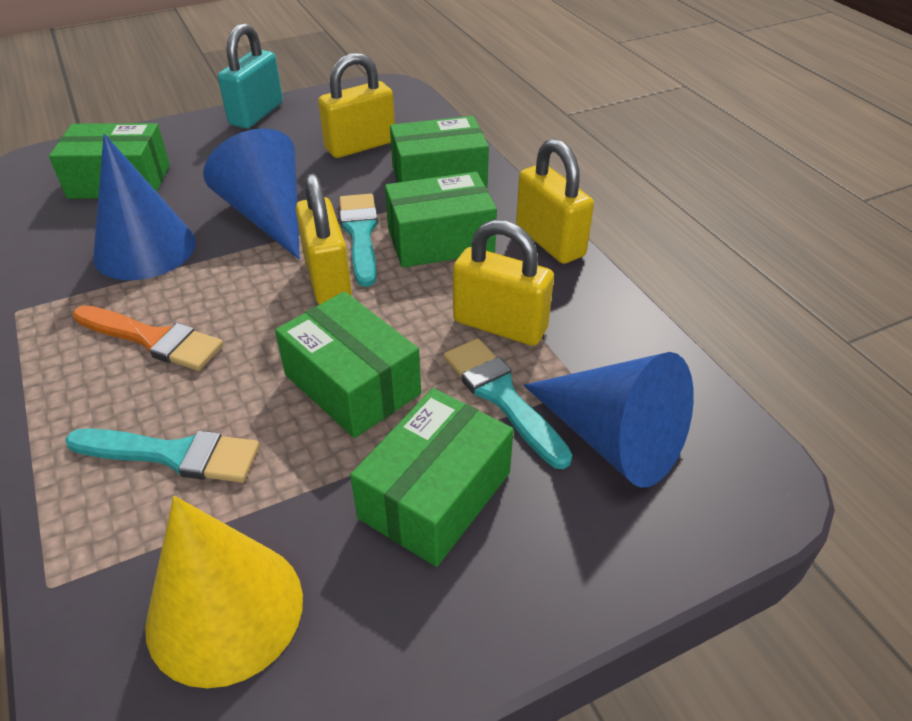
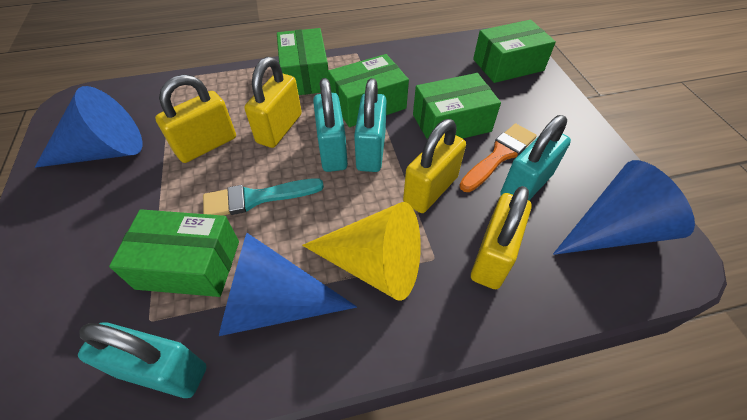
turquoise brush: 3 -> 1
turquoise padlock: 1 -> 4

